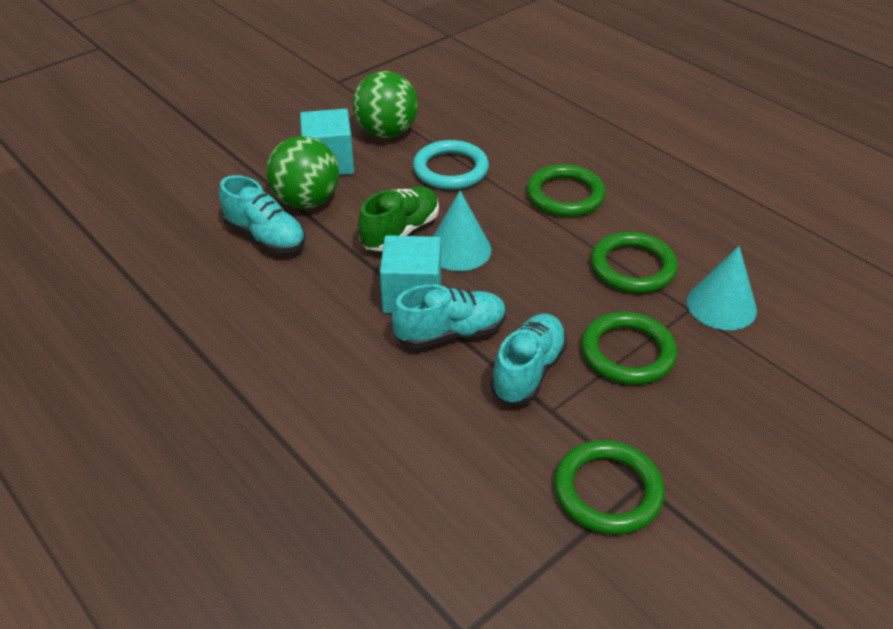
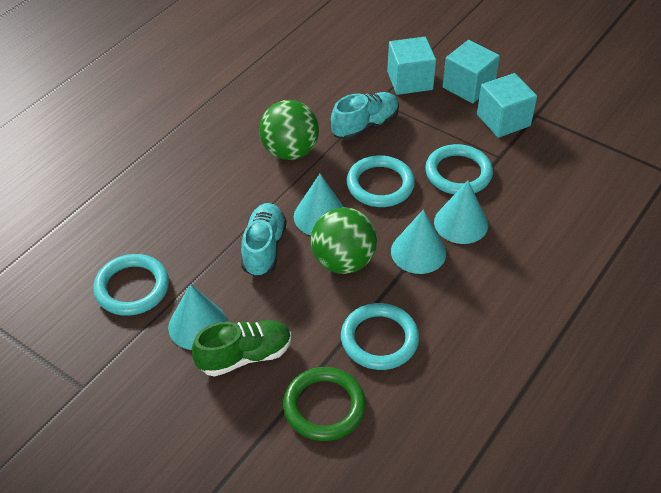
green ring: 4 -> 1
turquoise cone: 2 -> 4
turquoise cube: 2 -> 3
turquoise ring: 1 -> 4
turquoise shoe: 3 -> 2

